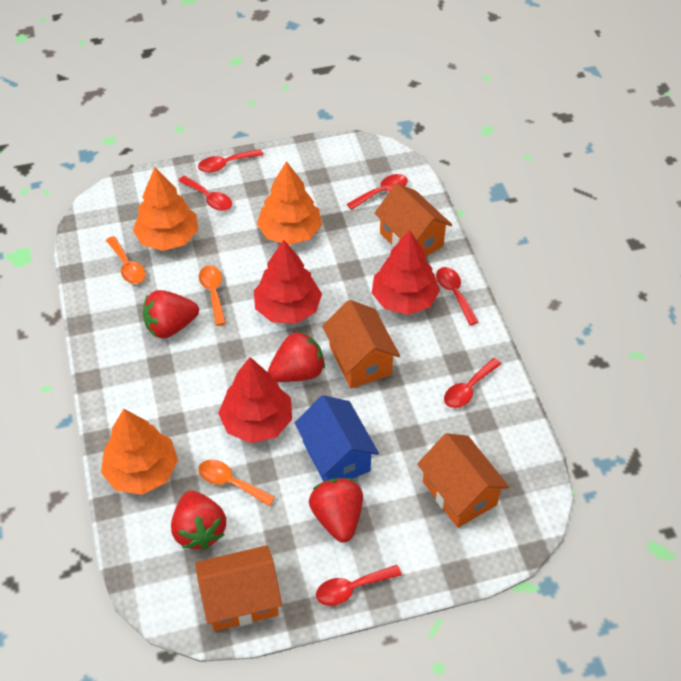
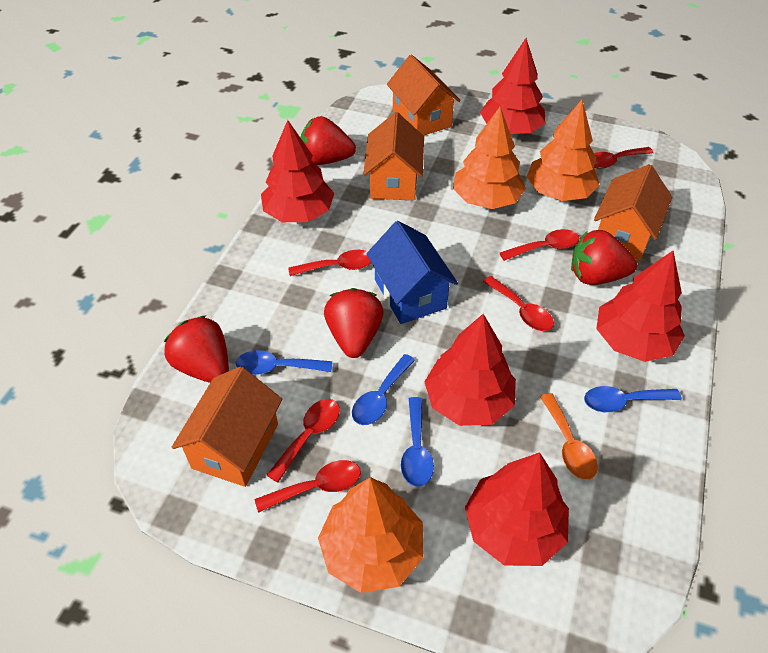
blue spoon: 0 -> 4
orange spoon: 3 -> 1
red tree: 3 -> 5

